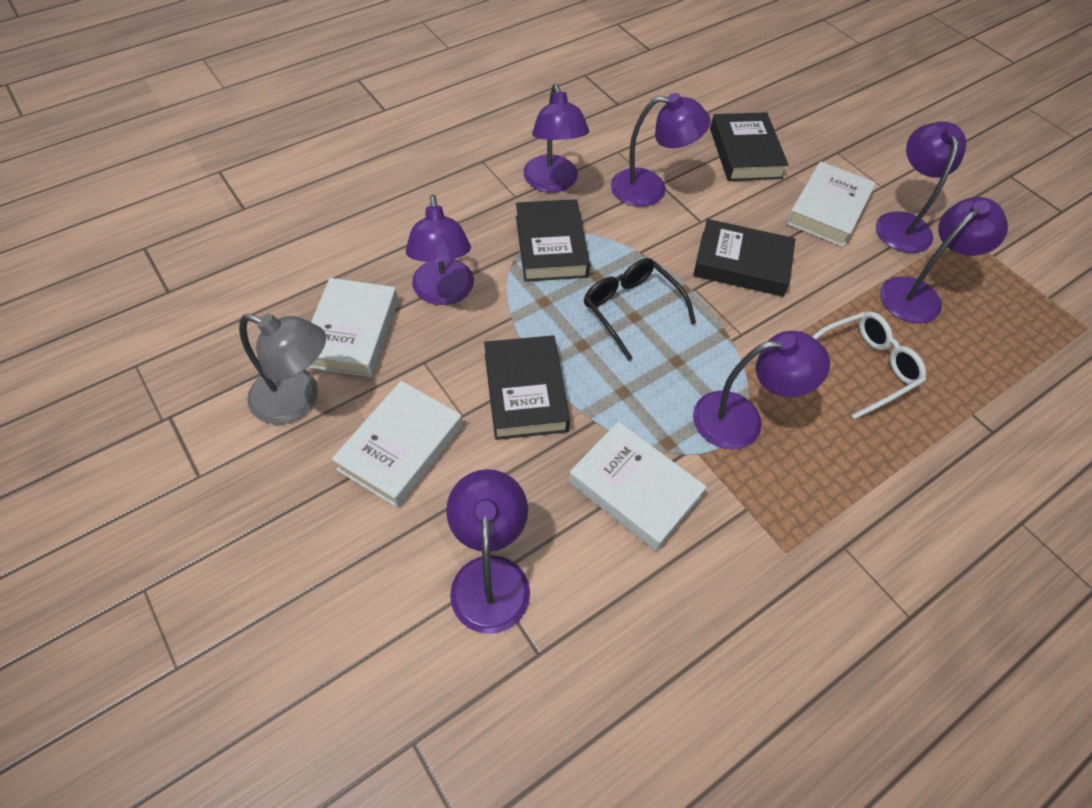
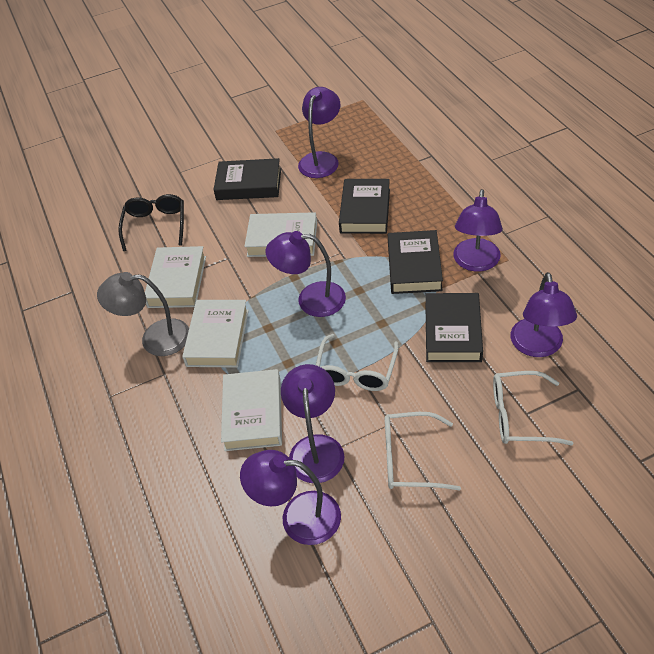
purple lamp: 7 -> 6
white glasses: 1 -> 3

